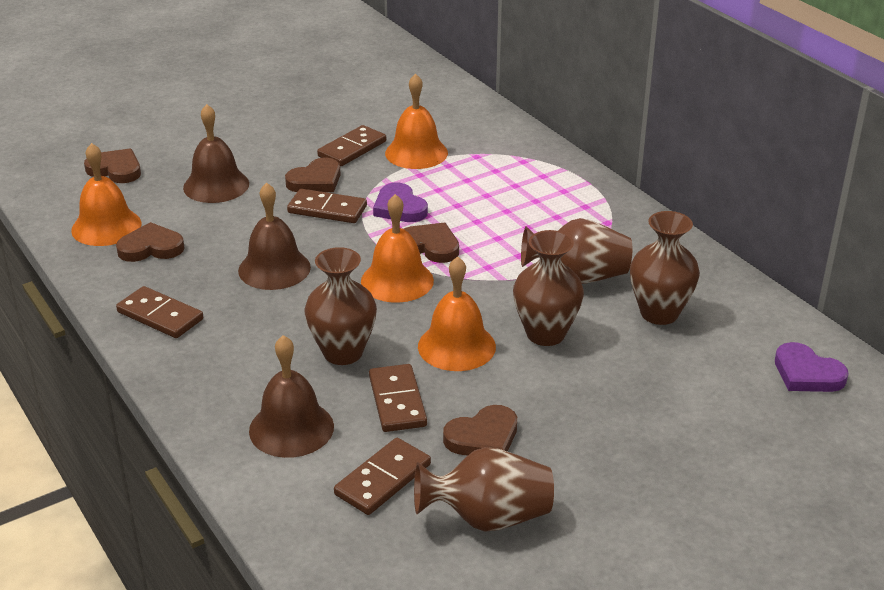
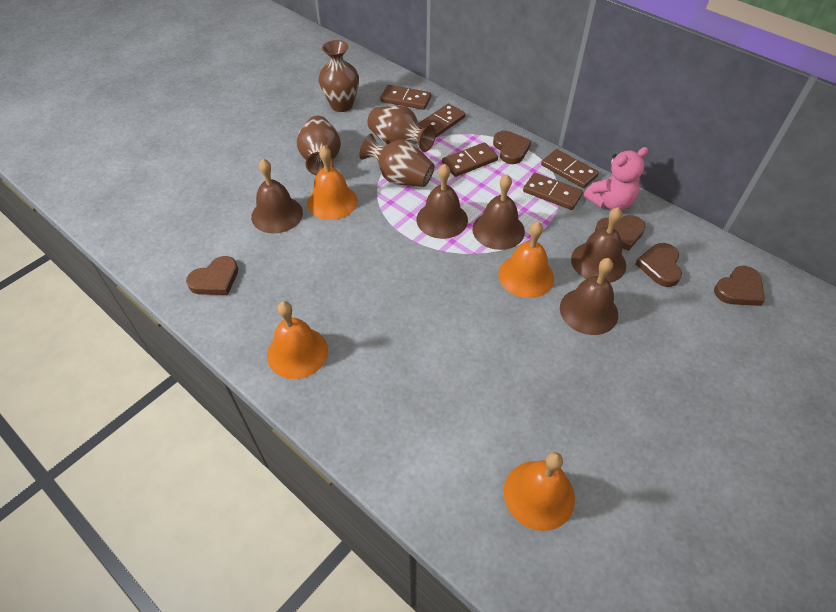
brown bell: 3 -> 5
brown vase: 5 -> 4
pink teddy bear: 0 -> 1
purple heart: 2 -> 0

